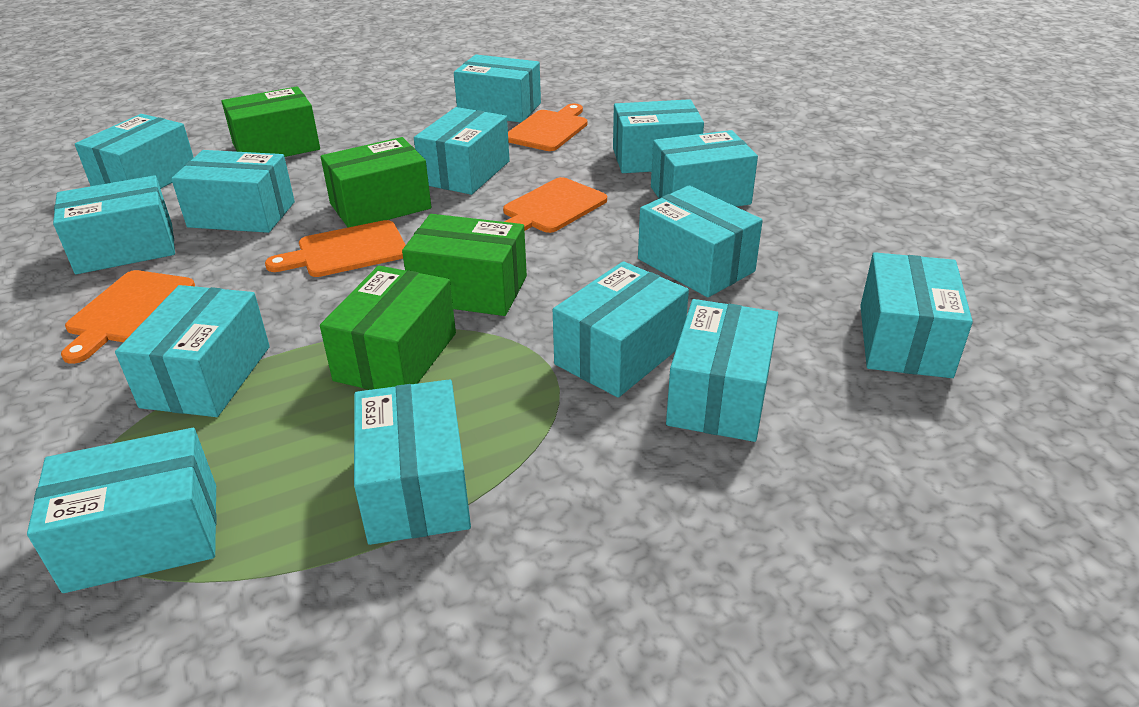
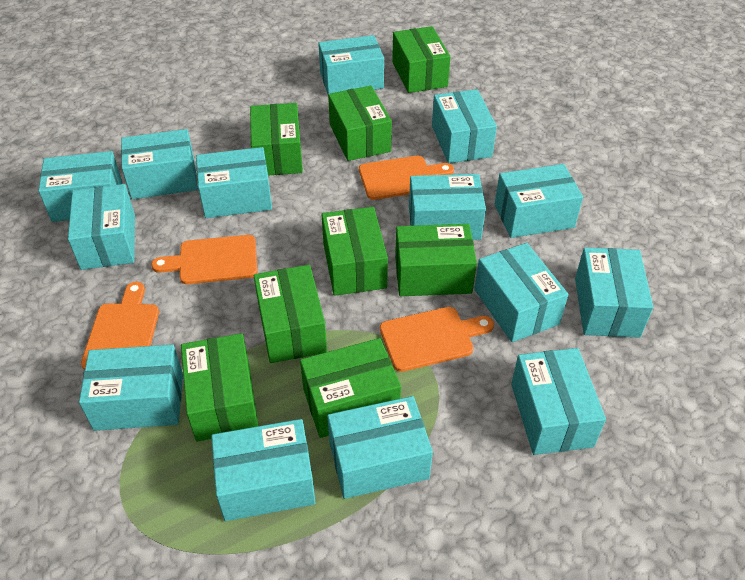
green box: 4 -> 8

